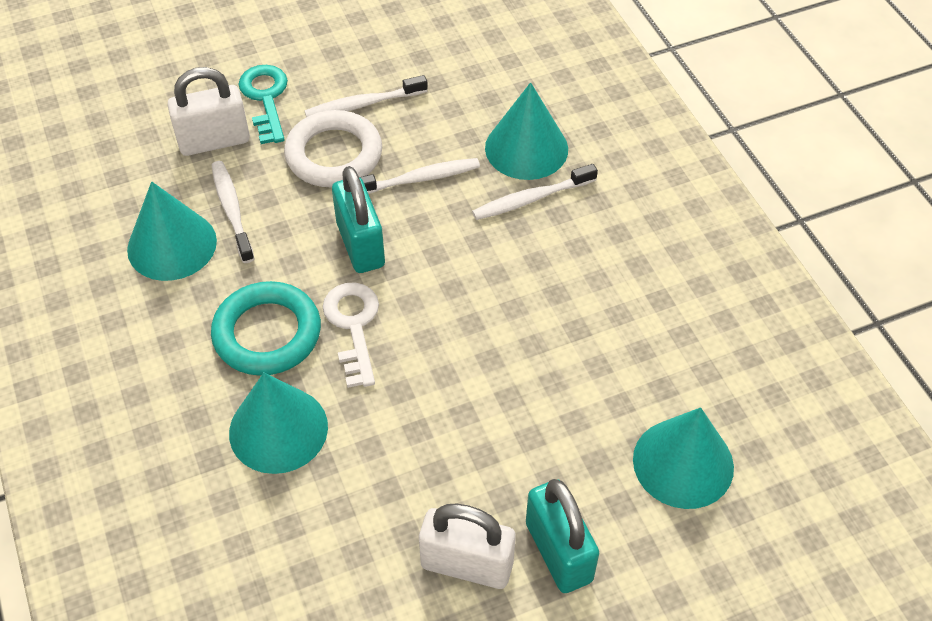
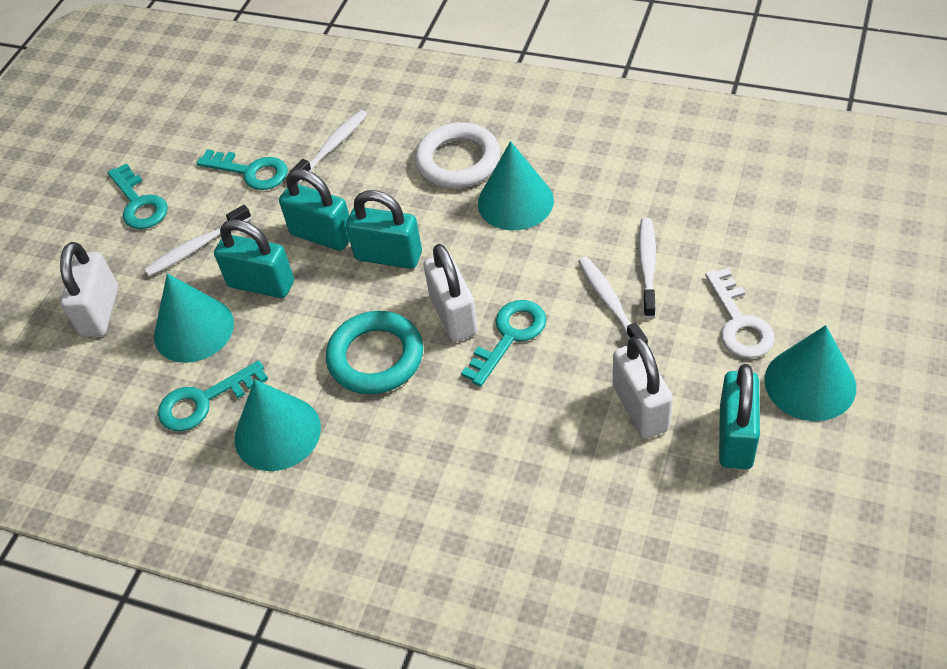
turquoise key: 1 -> 4
turquoise padlock: 2 -> 4
white padlock: 2 -> 3

